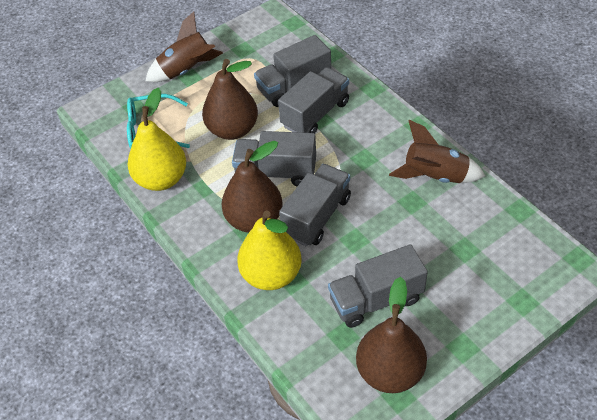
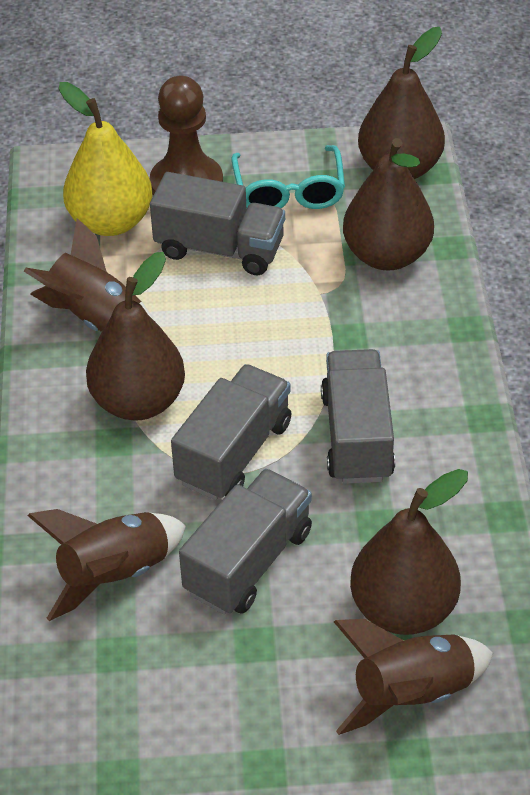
brown pawn: 0 -> 1
brown pear: 3 -> 4
brown rocket: 2 -> 3
grey truck: 5 -> 4
yellow pear: 2 -> 1

